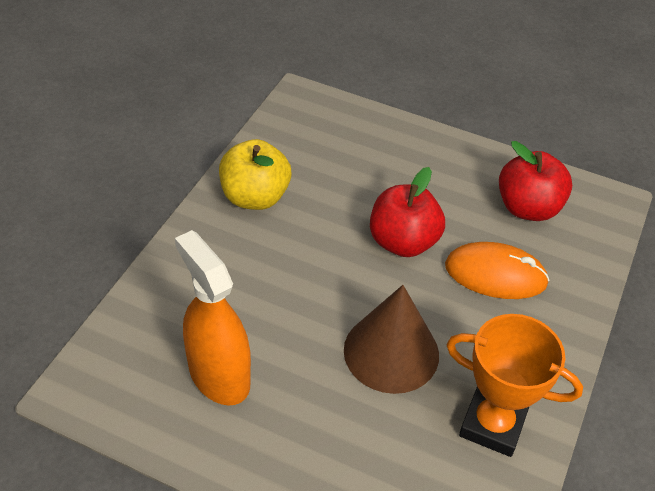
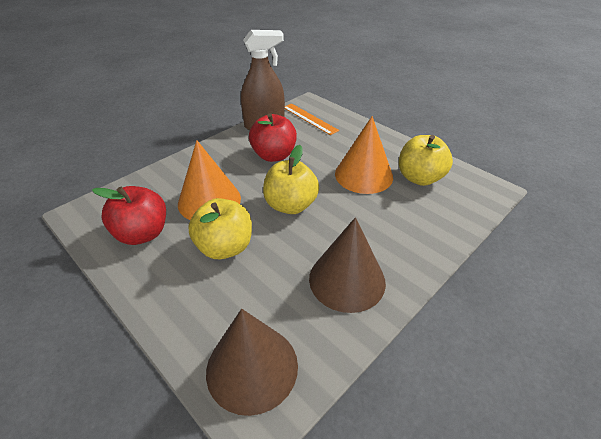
brown cone: 1 -> 2
brown spray bottle: 0 -> 1
orange cone: 0 -> 2
orange mouse: 1 -> 0
orange ruler: 0 -> 1
orange spray bottle: 1 -> 0
orange trophy: 1 -> 0
yellow apple: 1 -> 3

